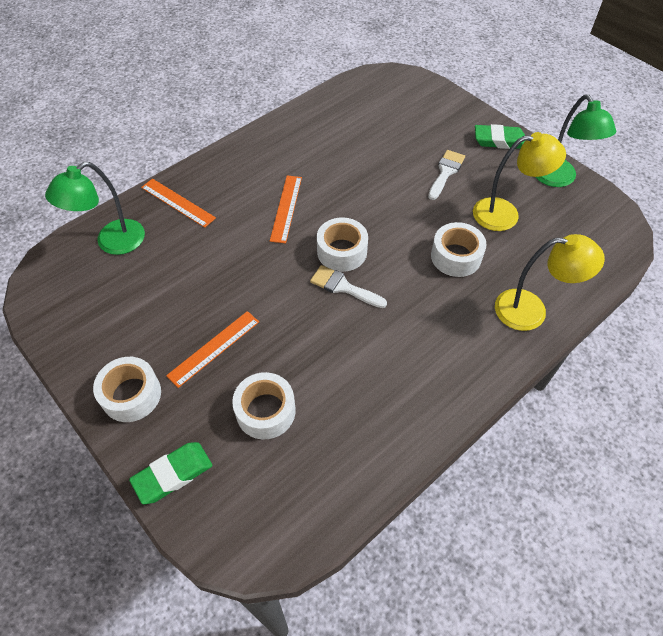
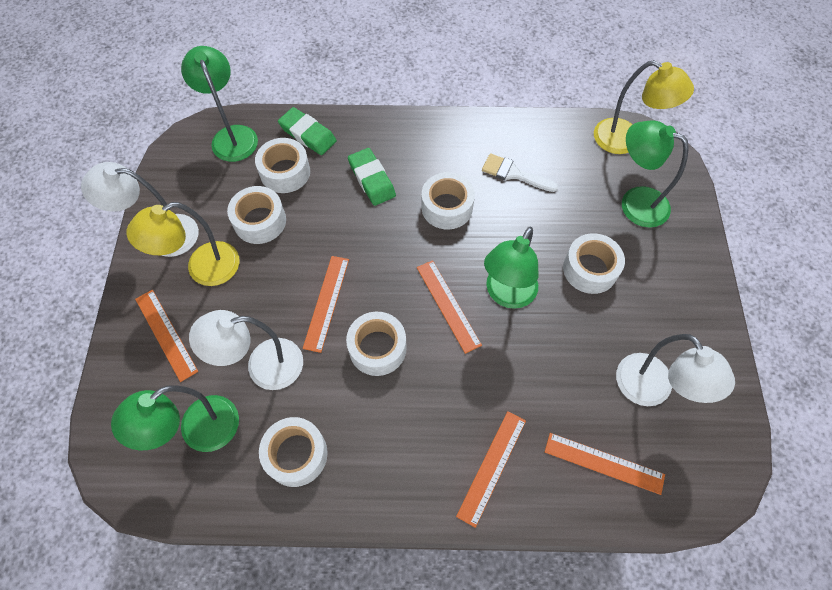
green lamp: 2 -> 4
orange ruler: 3 -> 5
white brush: 2 -> 1
white lamp: 0 -> 3
white tape: 4 -> 6

